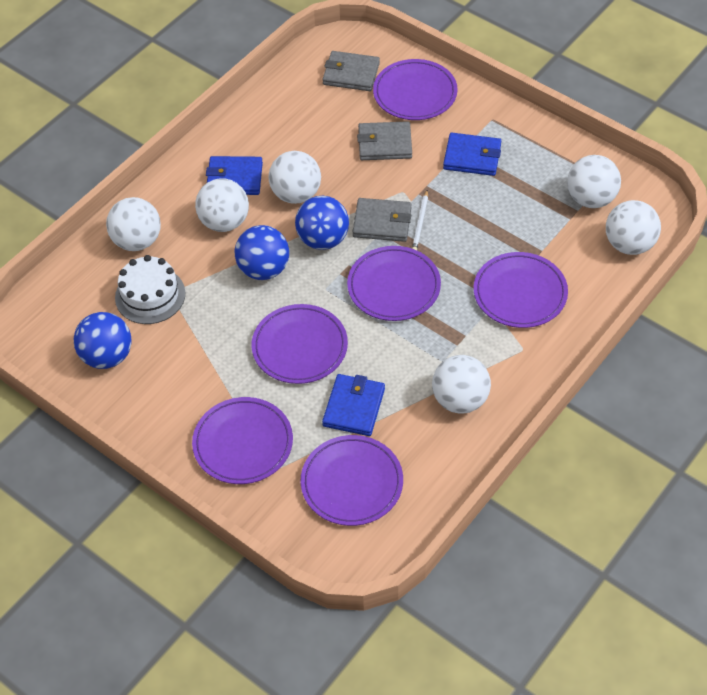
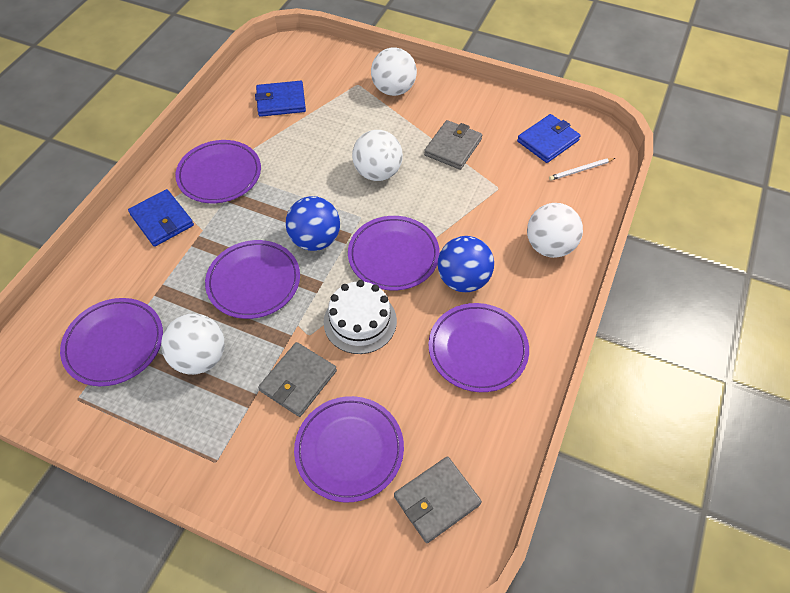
blue ball: 3 -> 2
white ball: 6 -> 4

